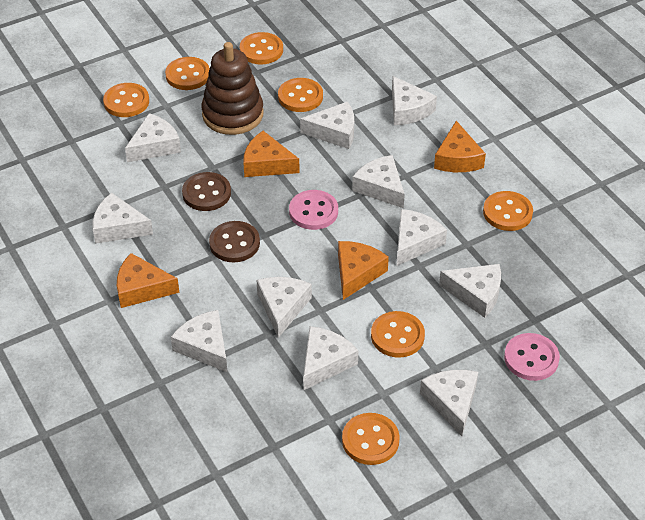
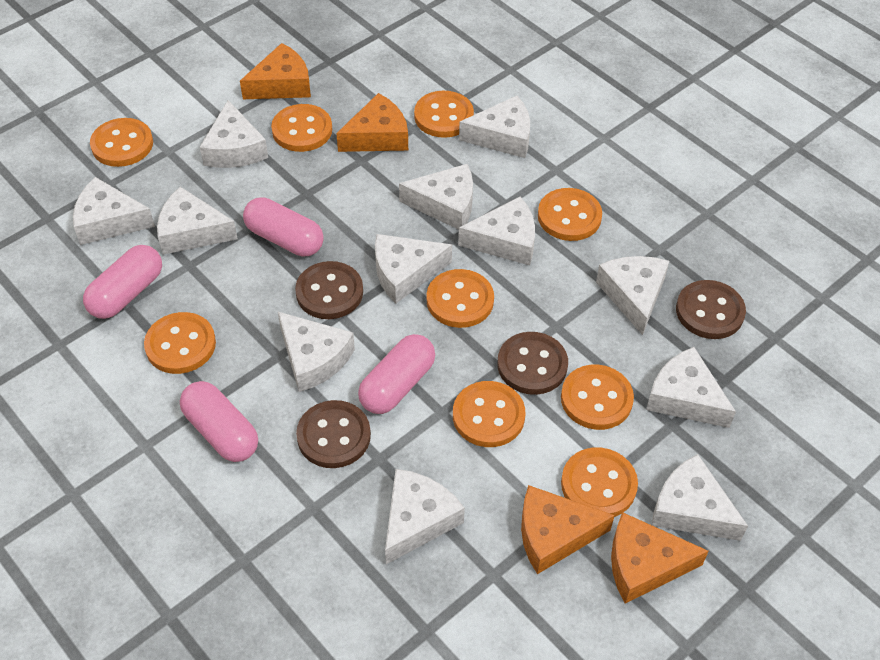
brown button: 2 -> 4
brown stacking toy: 1 -> 0
orange button: 7 -> 9
pink button: 2 -> 0
pink capsule: 0 -> 4
white cheese: 11 -> 12

